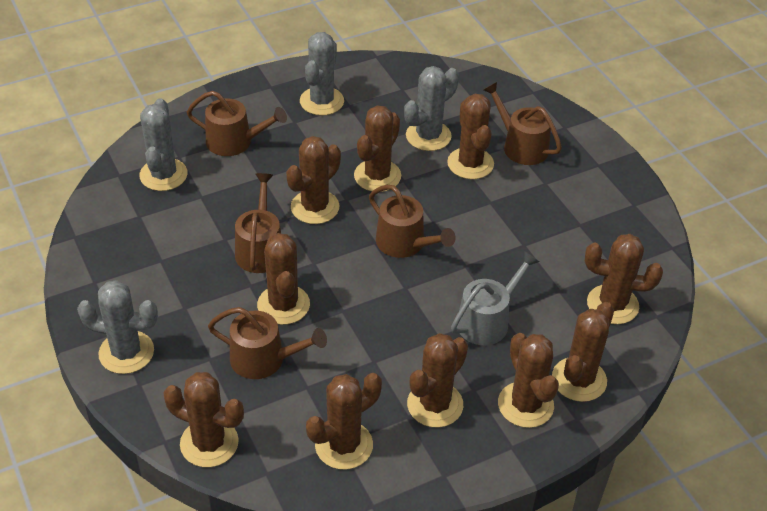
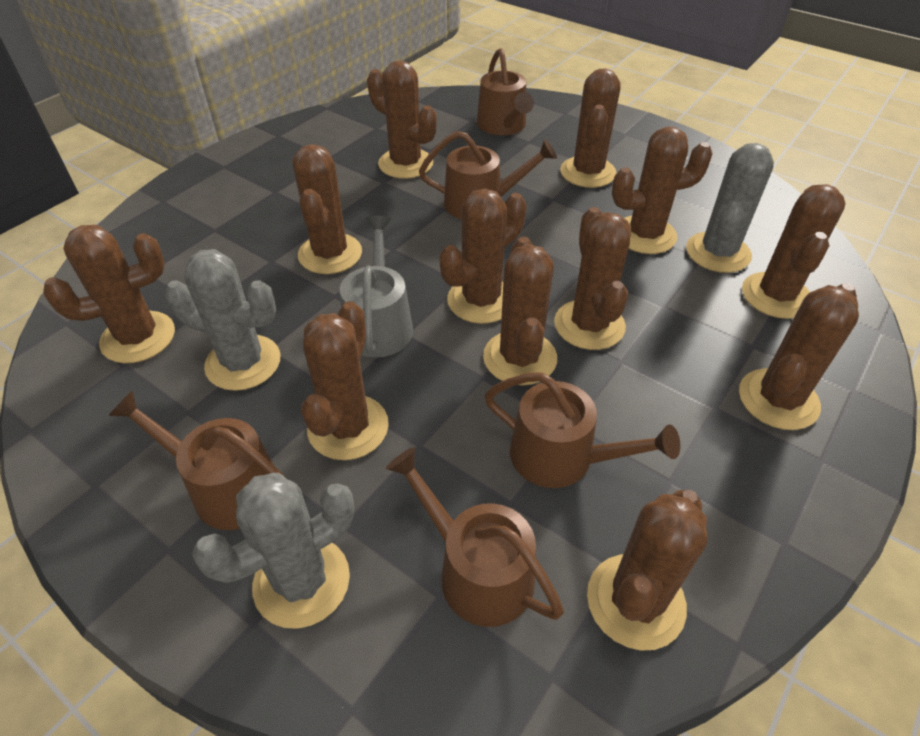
brown cactus: 10 -> 12
grey cactus: 4 -> 3

